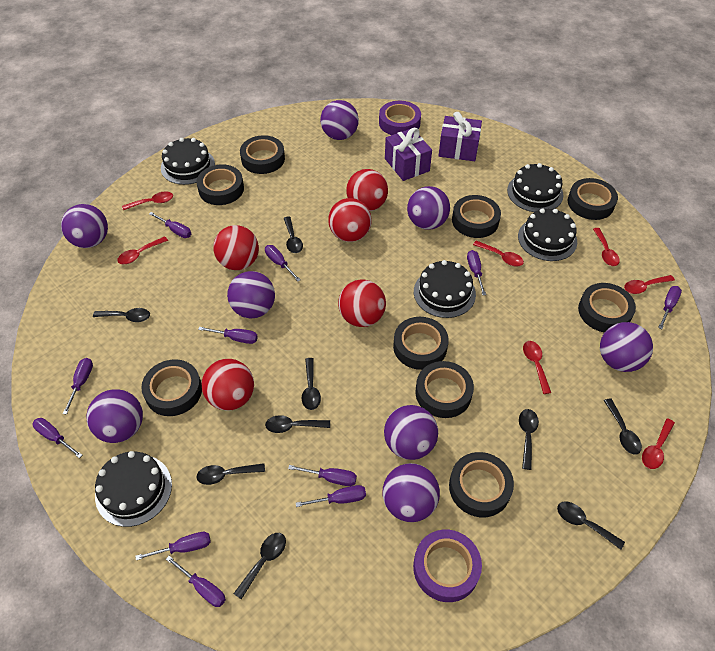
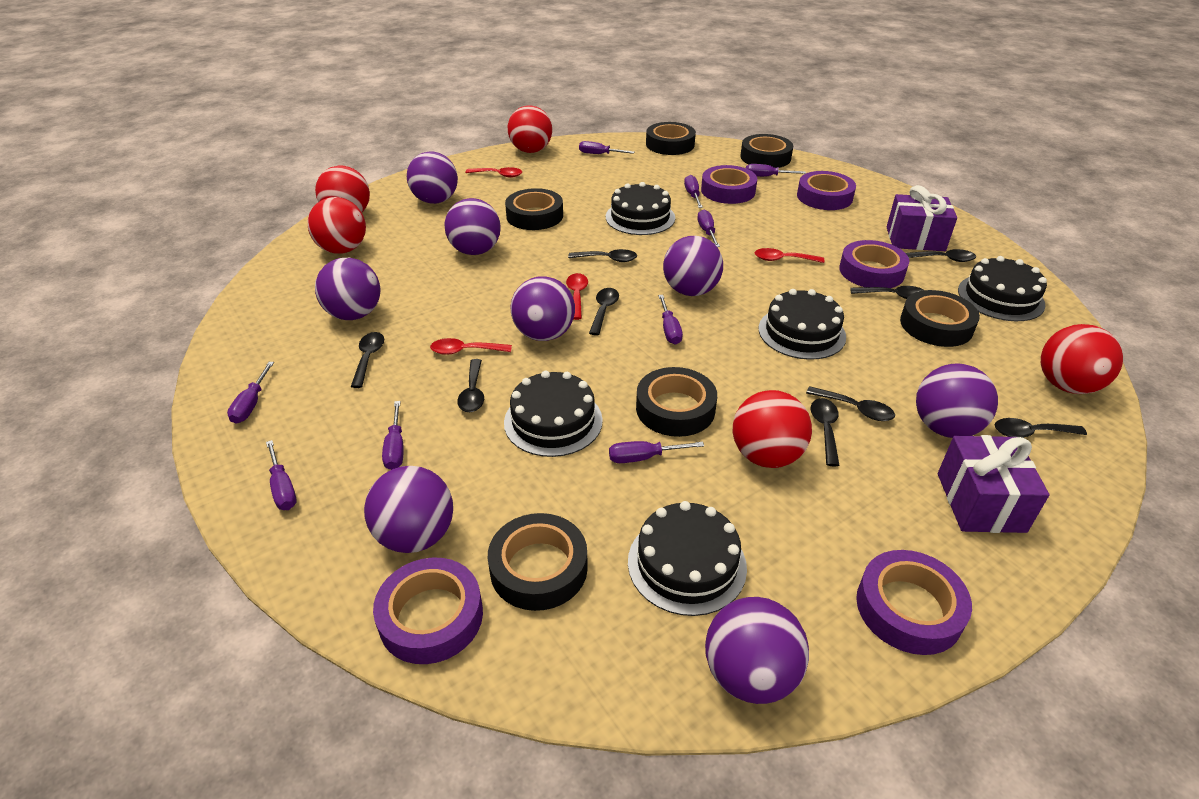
black tape: 9 -> 6
purple screwdriver: 11 -> 9
purple tape: 2 -> 5
red spoon: 7 -> 4

